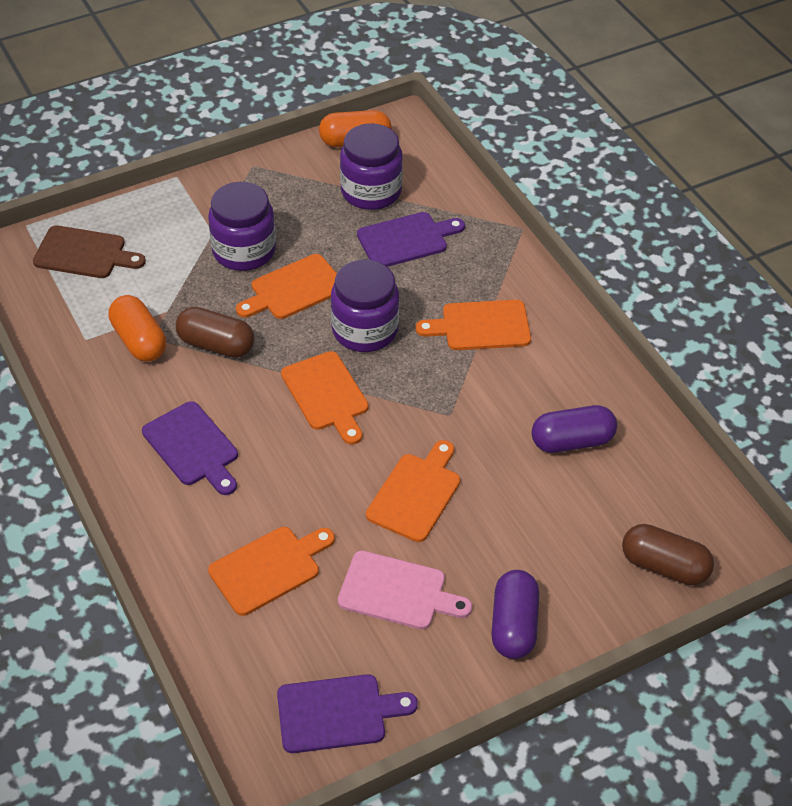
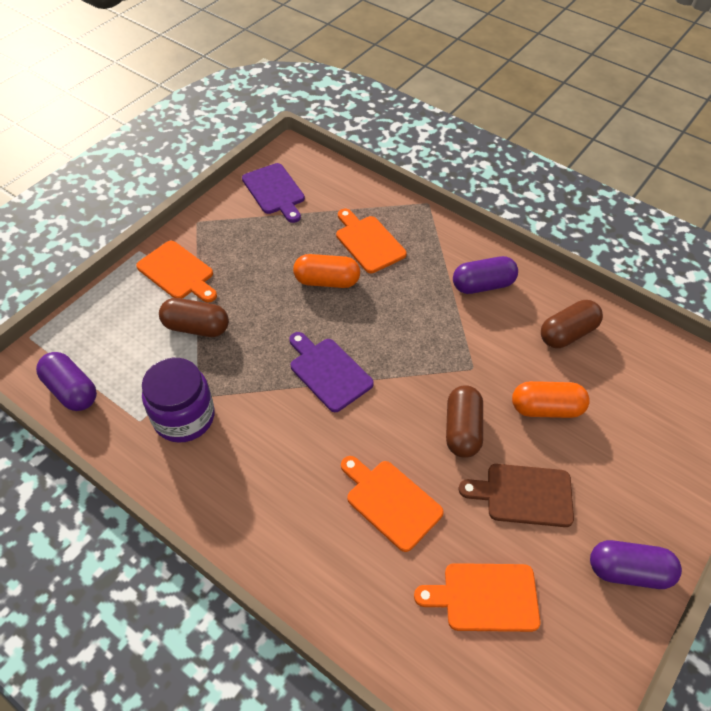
brown capsule: 2 -> 3
orange cutting board: 5 -> 4
pink cutting board: 1 -> 0
purple capsule: 2 -> 3
purple cutting board: 3 -> 2
purple jar: 3 -> 1

